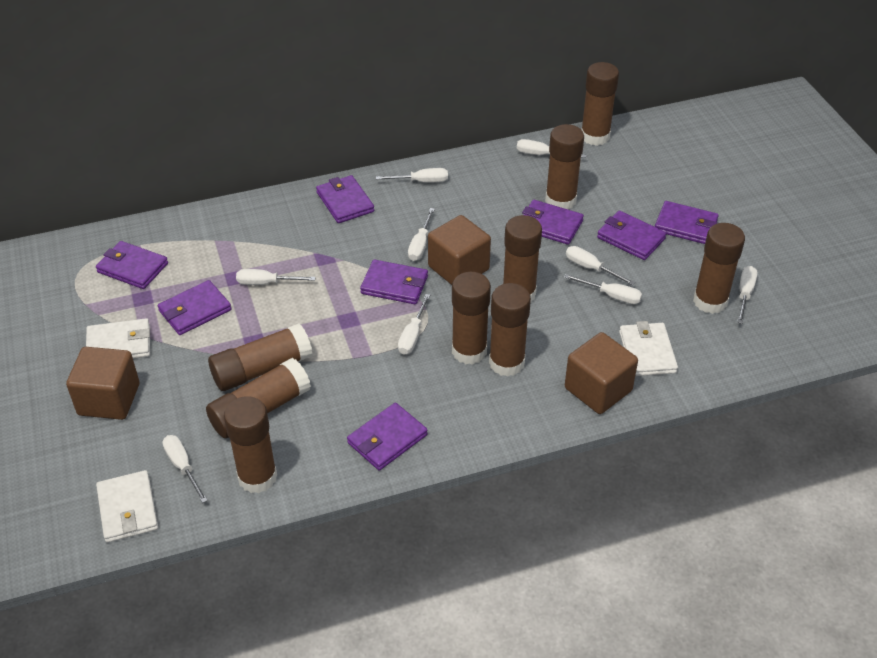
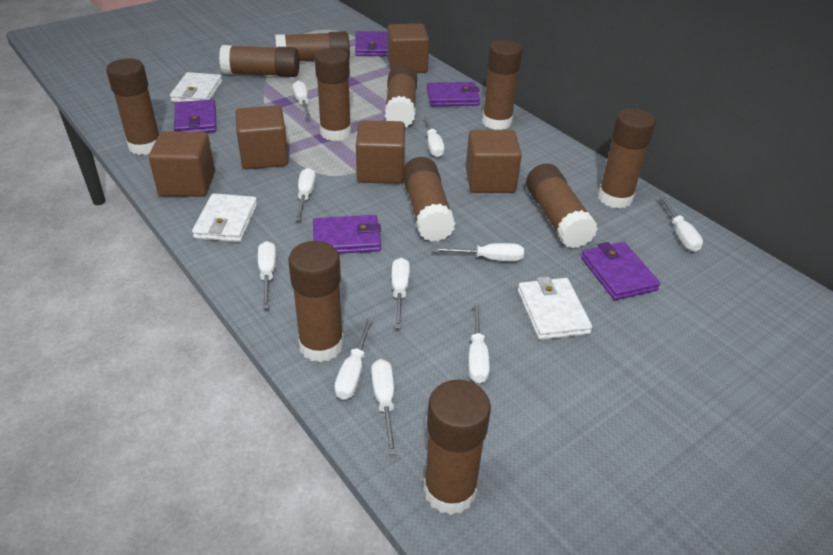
brown cube: 3 -> 5
brown glue stick: 9 -> 11
purple wallet: 8 -> 5
white screwdriver: 9 -> 10

